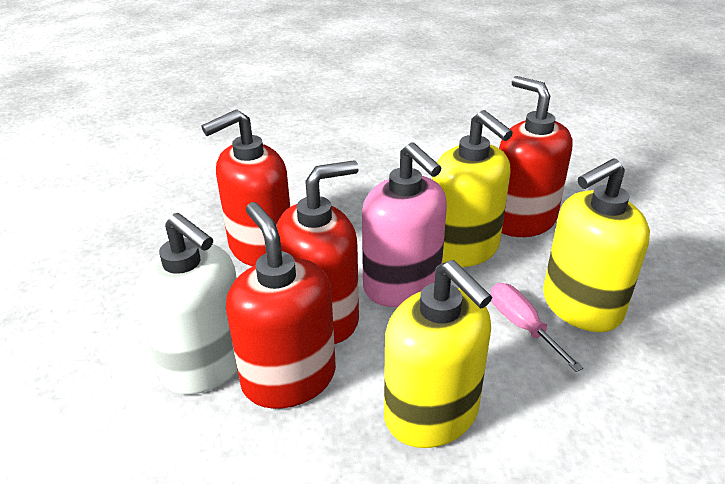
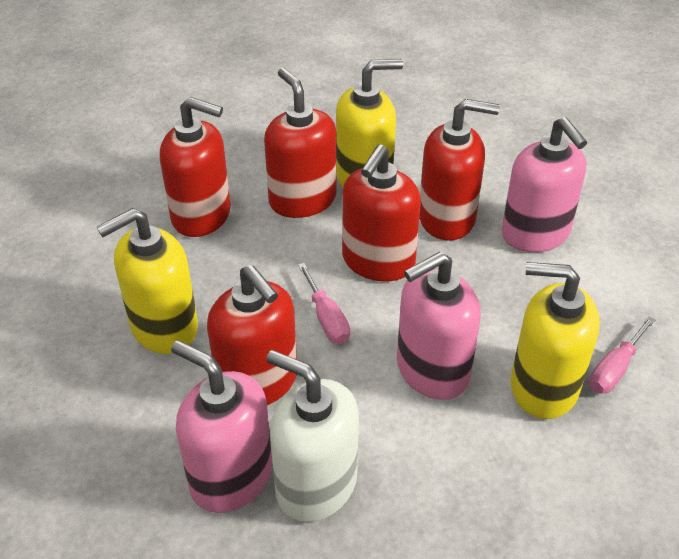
pink screwdriver: 1 -> 2
pink soap dispenser: 1 -> 3
red soap dispenser: 4 -> 5

